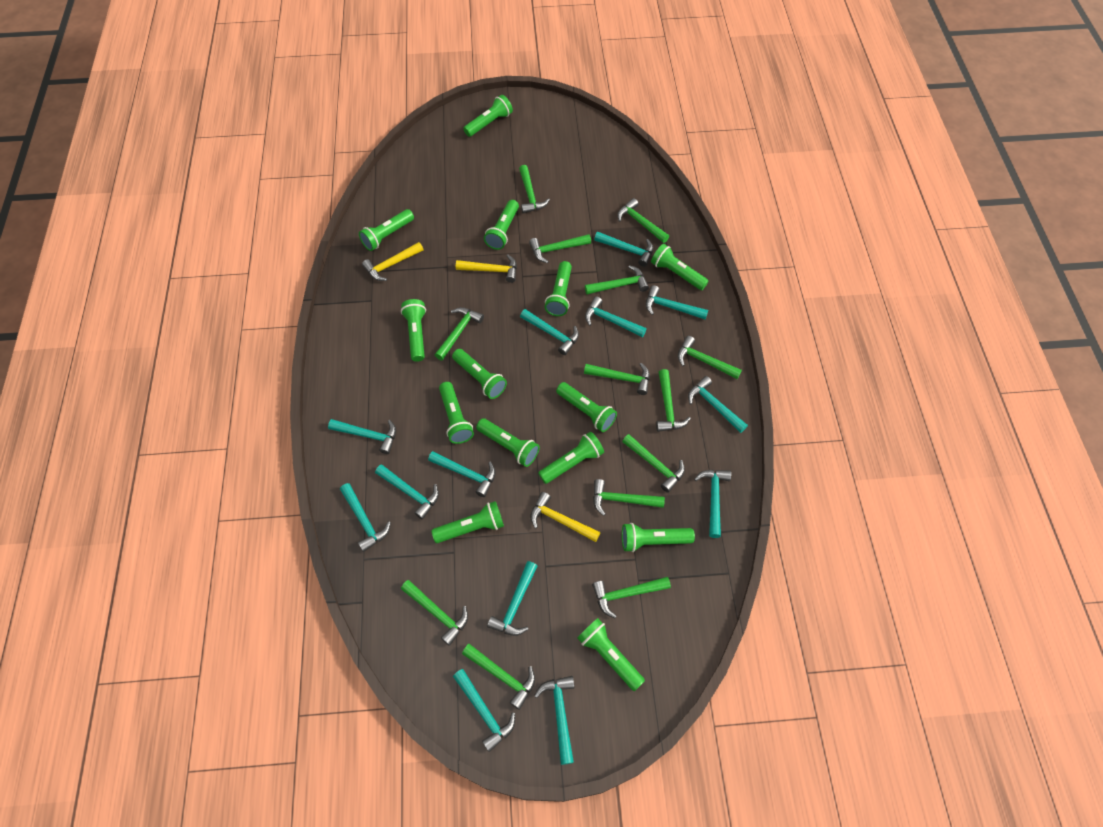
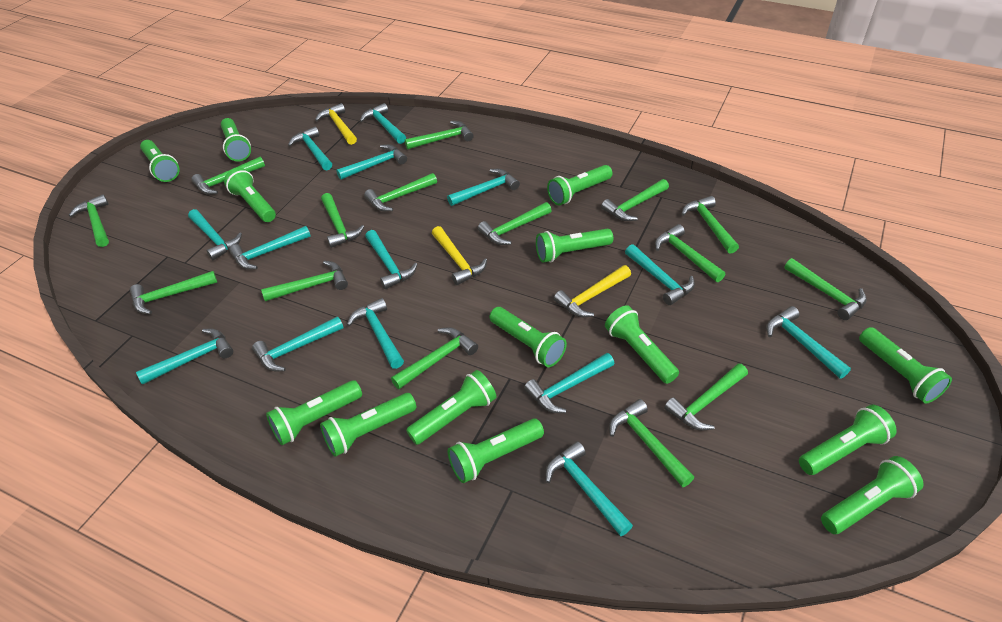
green hammer: 13 -> 15
turquoise hammer: 13 -> 14

